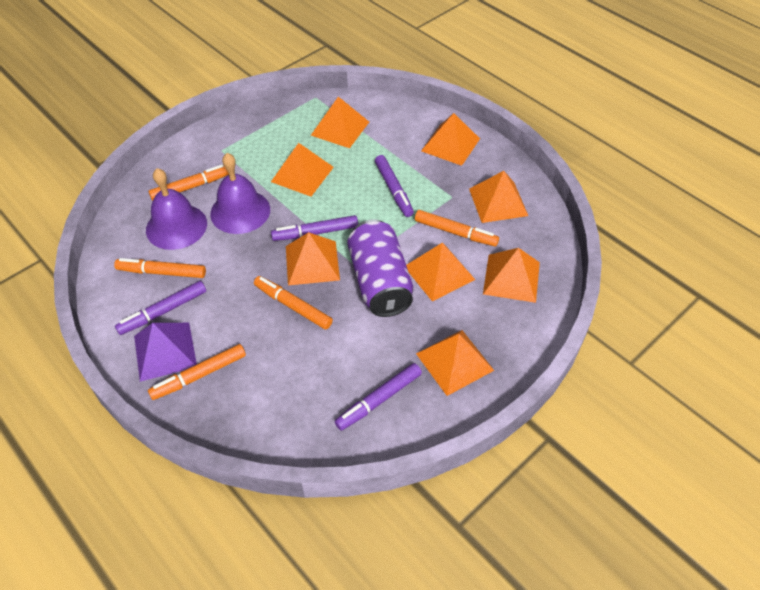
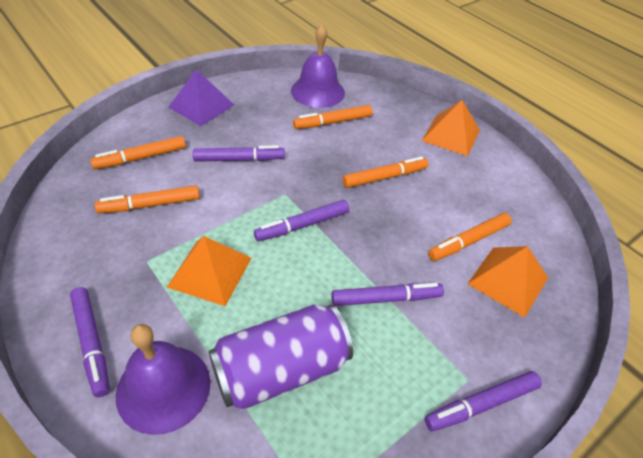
orange pyramid: 8 -> 3
purple marker: 4 -> 5

